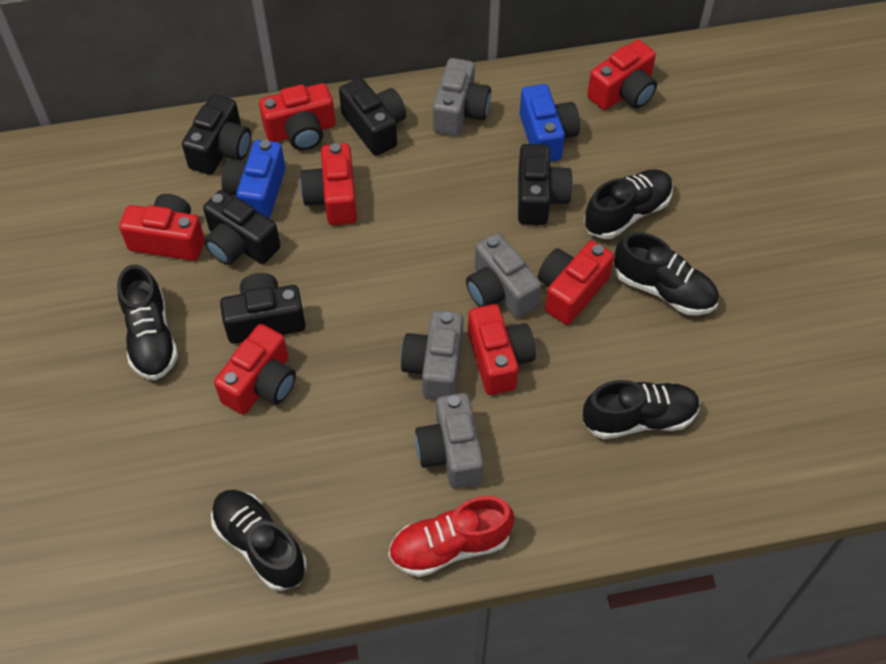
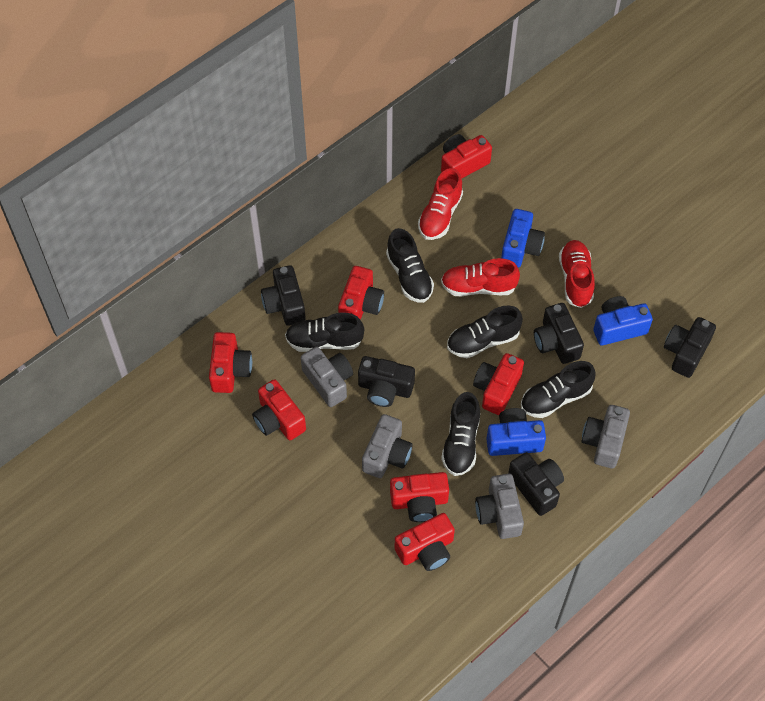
blue camera: 2 -> 3
red shoe: 1 -> 3

